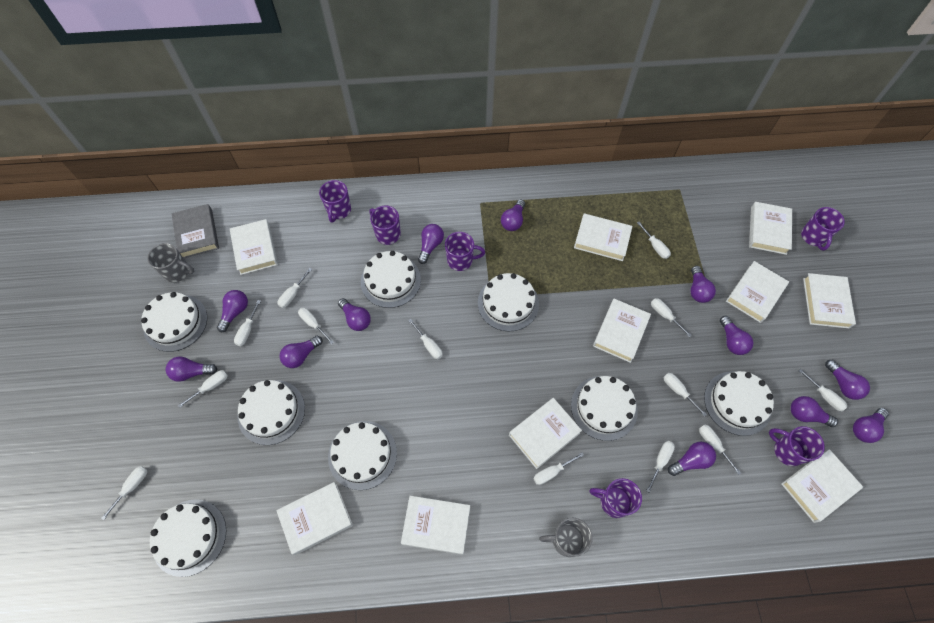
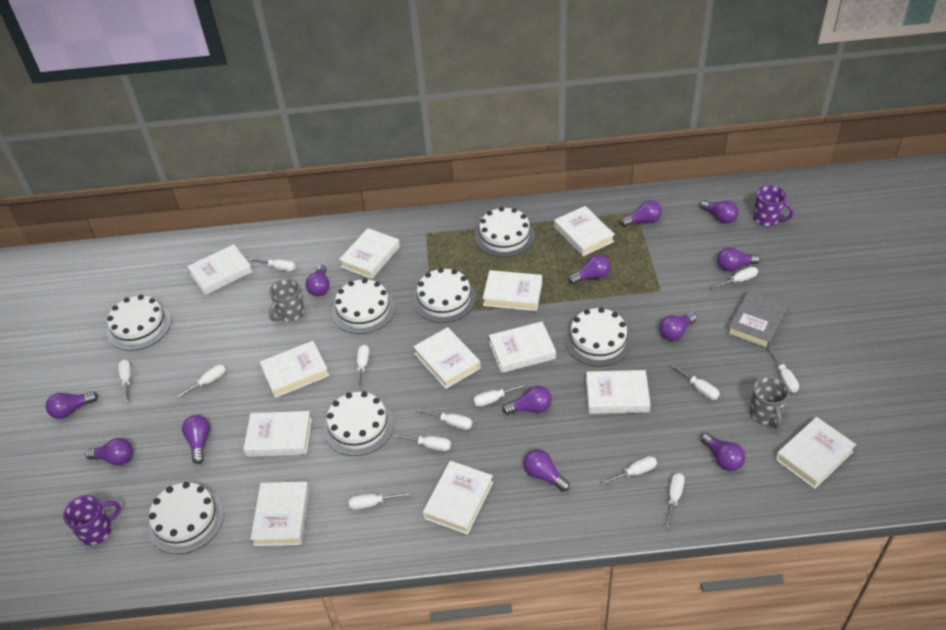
purple mug: 6 -> 2
white book: 10 -> 12
white cake: 8 -> 7

